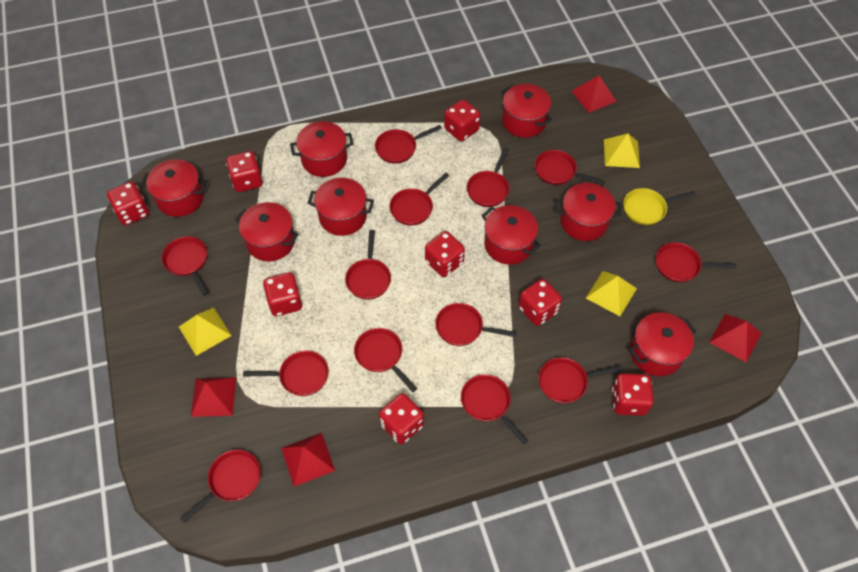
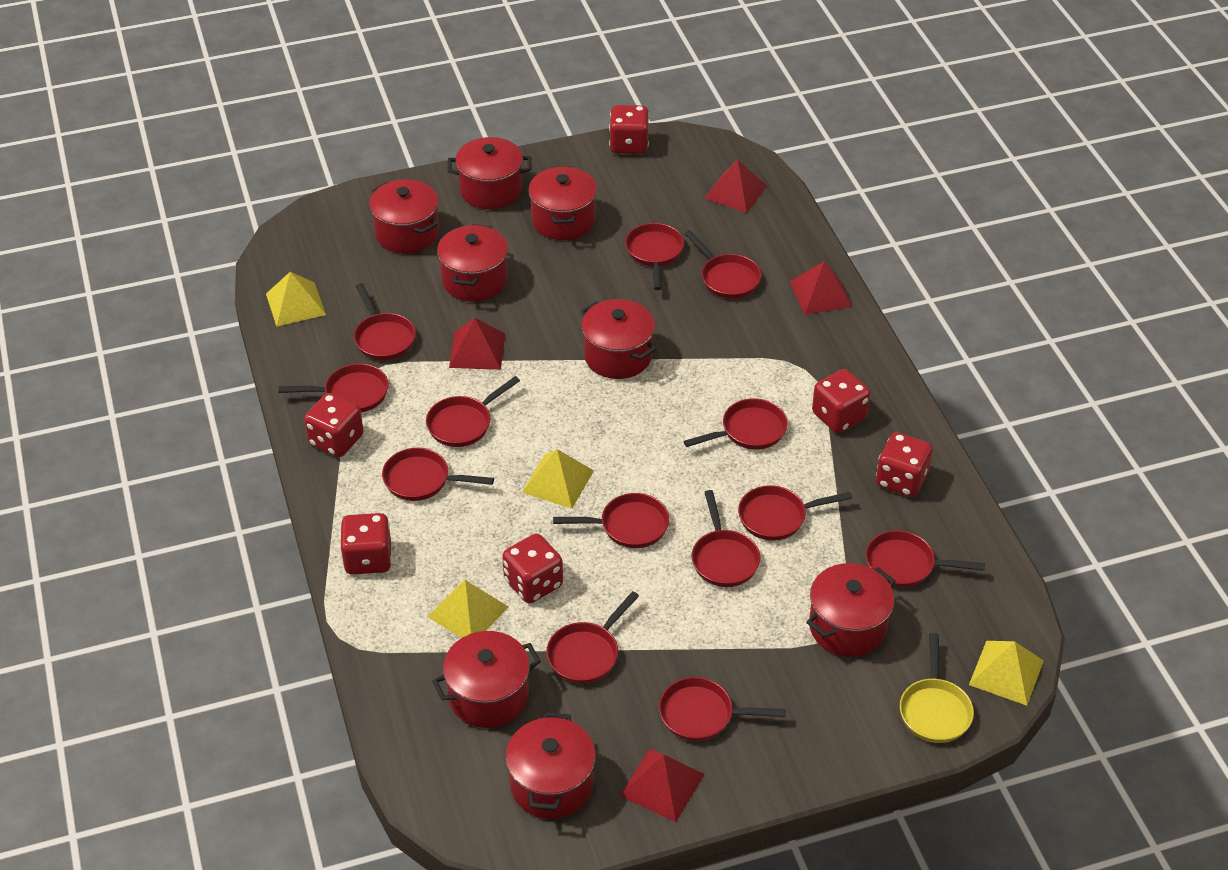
red dice: 8 -> 6
yellow pyramid: 3 -> 4

